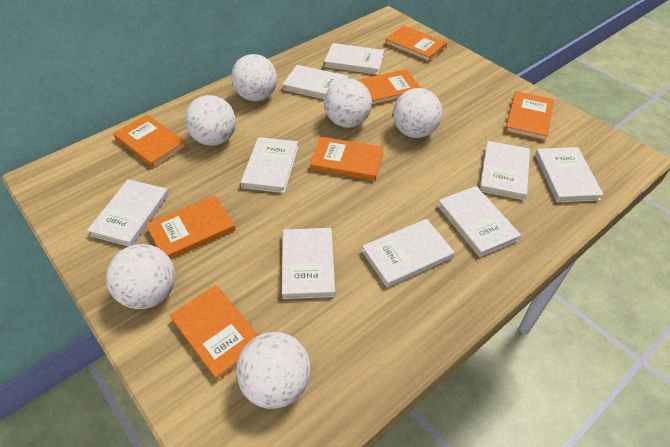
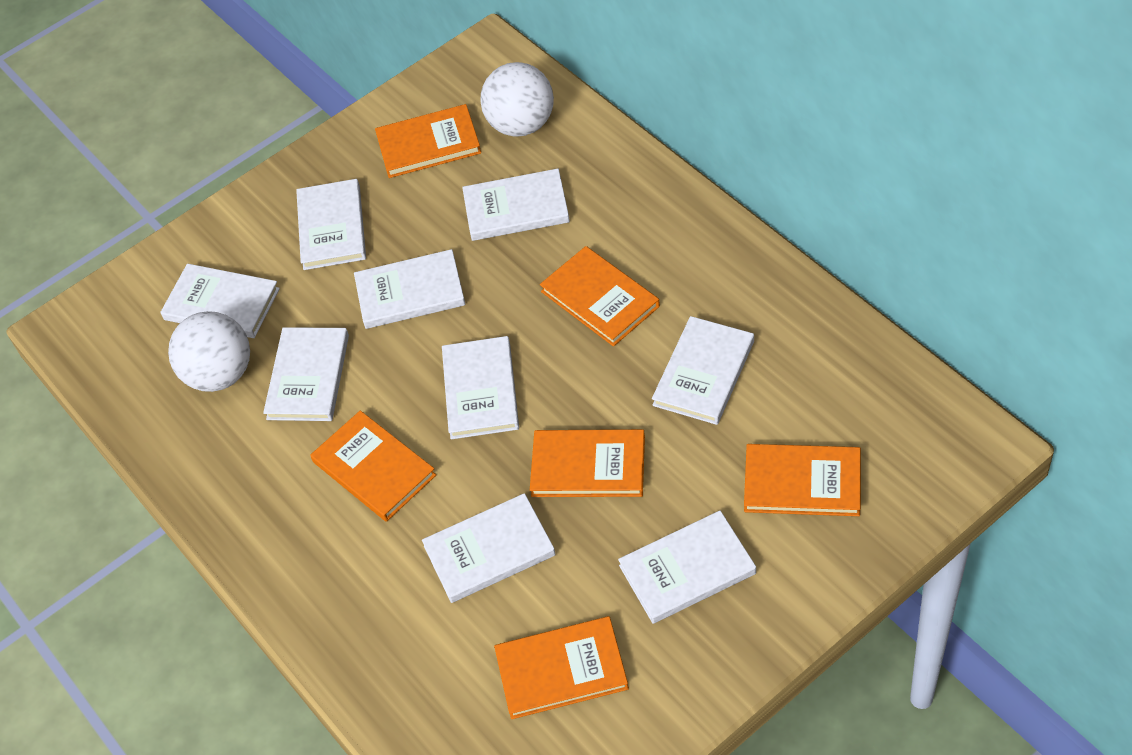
orange book: 7 -> 6
white ball: 6 -> 2

